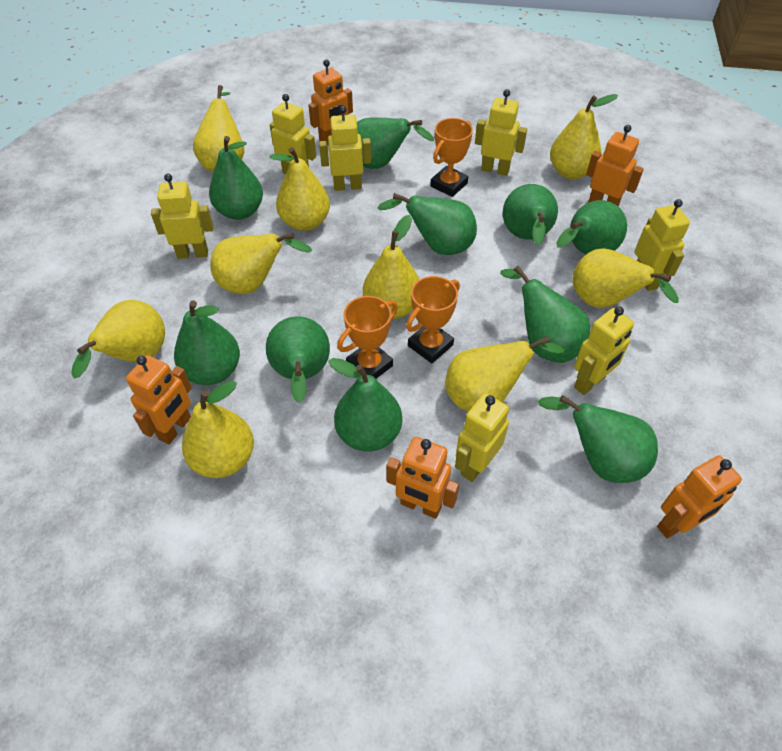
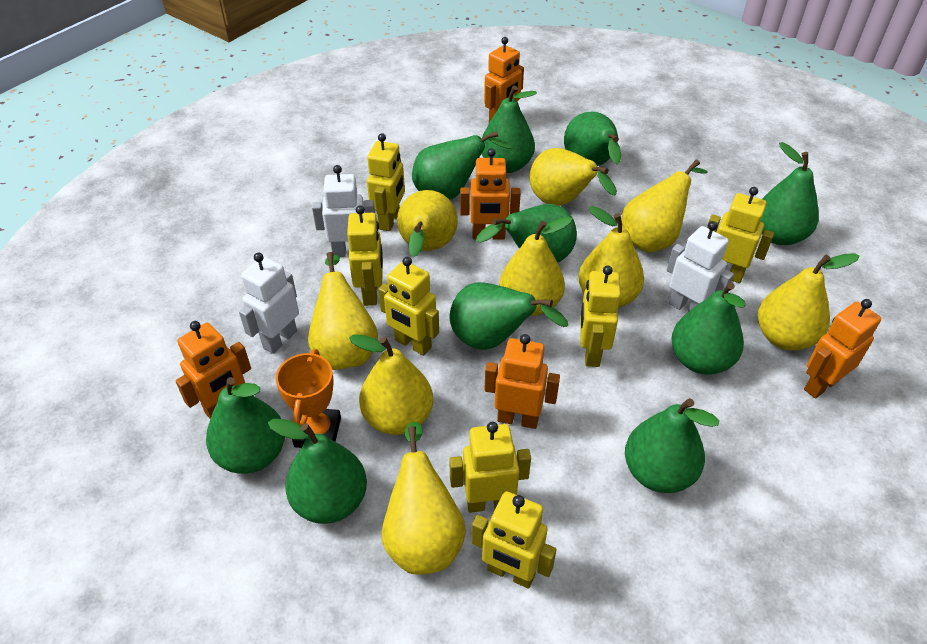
orange trophy: 3 -> 1
white robot: 0 -> 3

